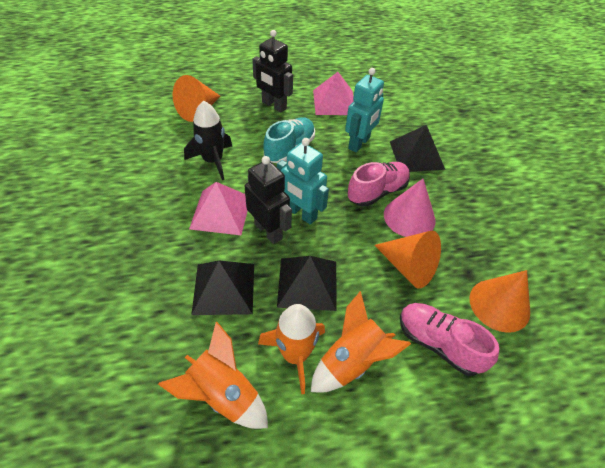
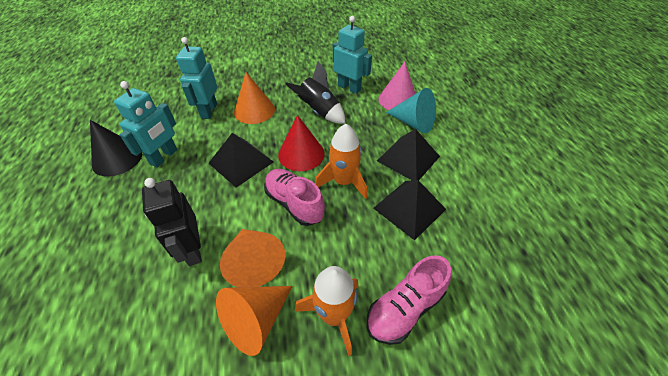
black cone: 0 -> 1
black robot: 2 -> 1
orange rocket: 3 -> 2
pink pyramid: 2 -> 0
red cone: 0 -> 1
turquoise cone: 0 -> 1
turquoise robot: 2 -> 3
turquoise shoe: 1 -> 0

